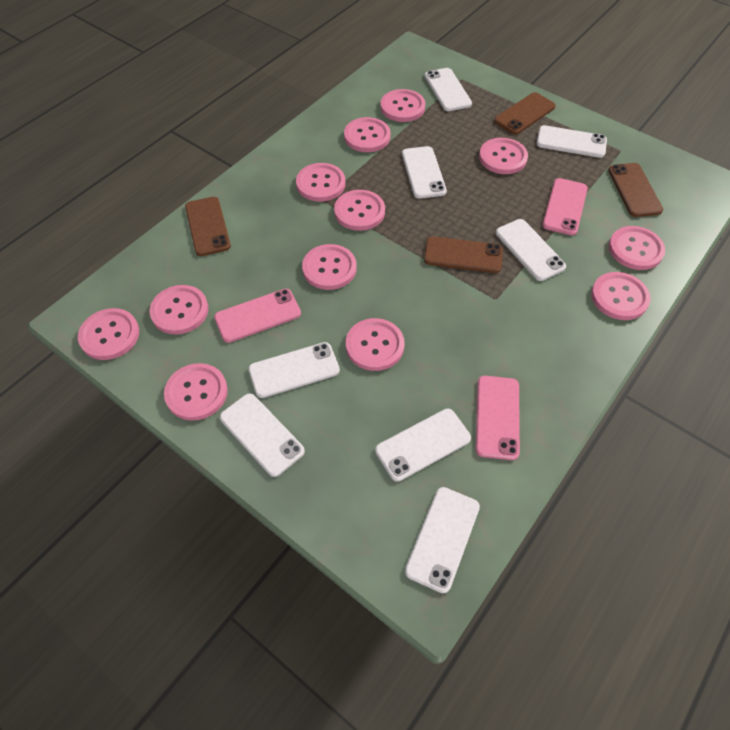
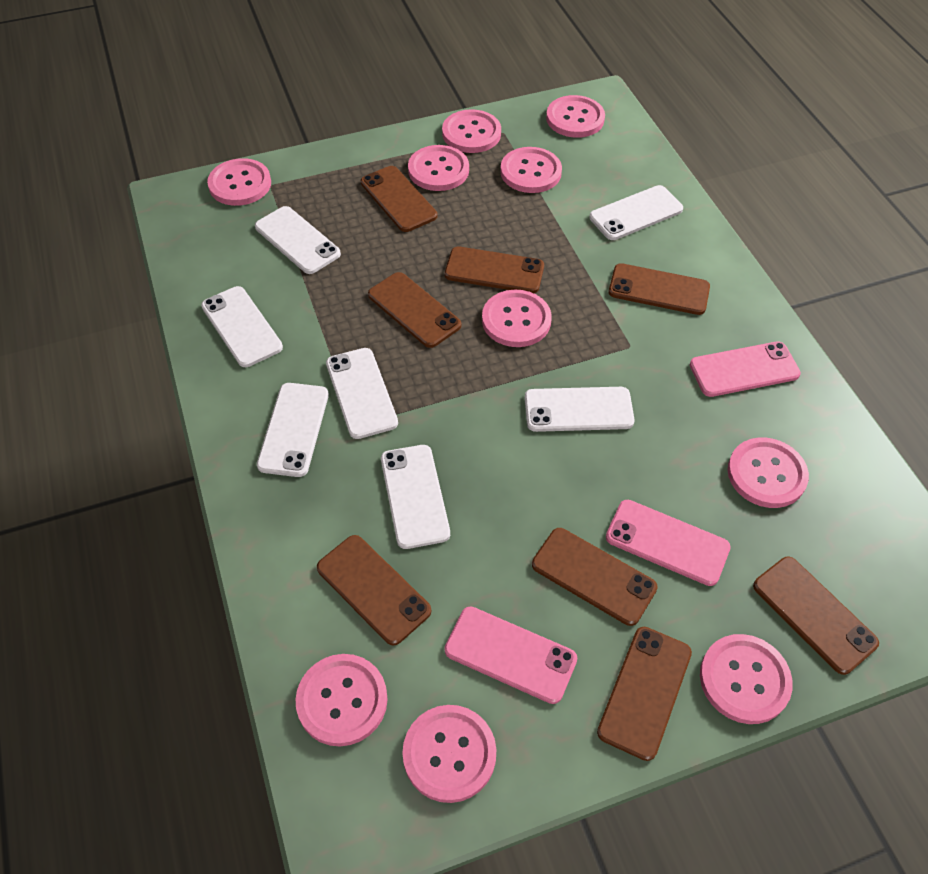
brown phone: 4 -> 8
pink button: 12 -> 10
white phone: 8 -> 7

